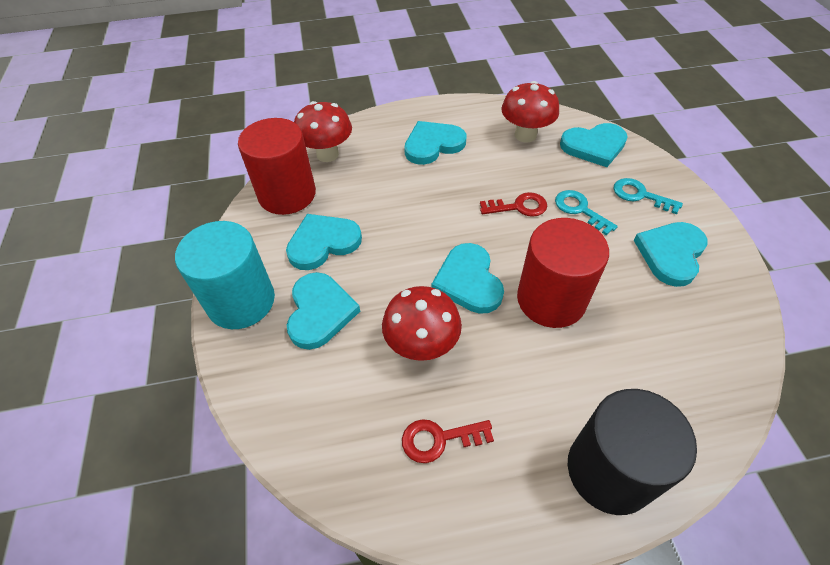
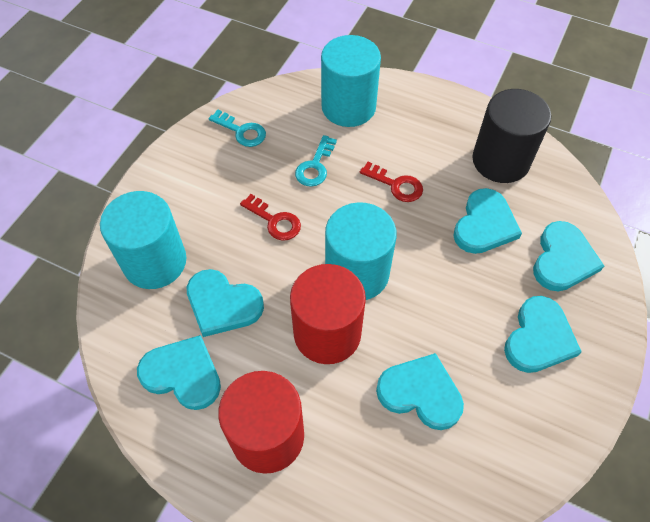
red mushroom: 3 -> 0
turquoise cylinder: 1 -> 3

